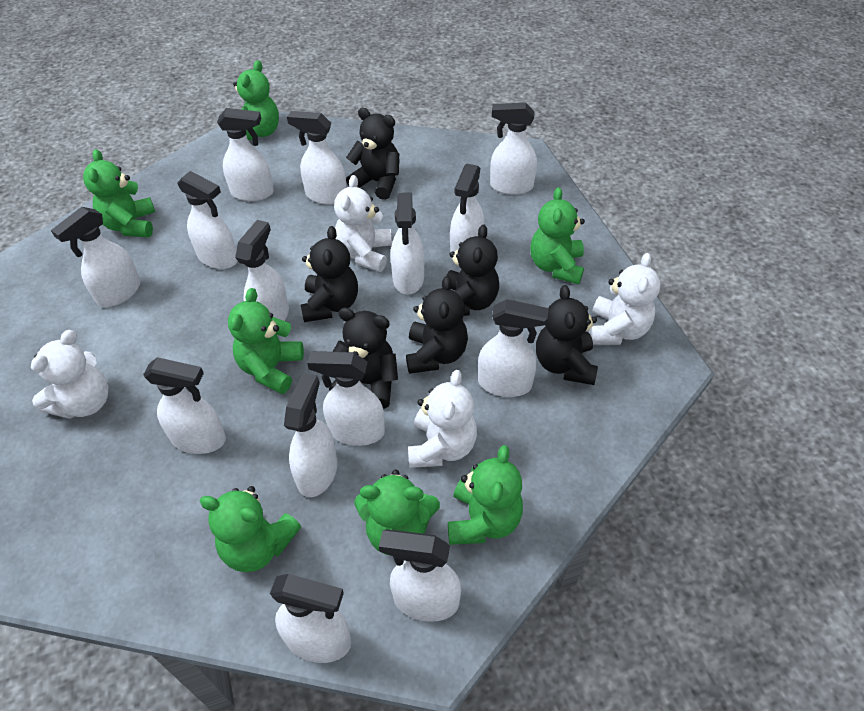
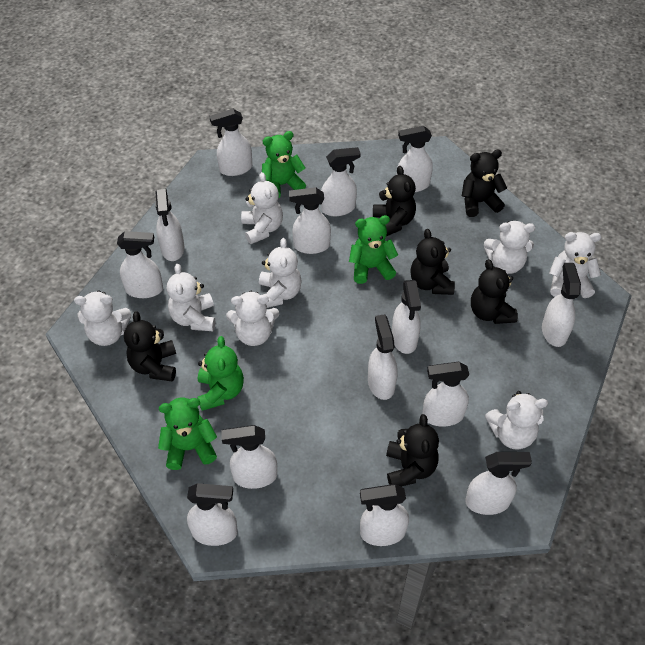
green teddy bear: 7 -> 4
white teddy bear: 4 -> 8

